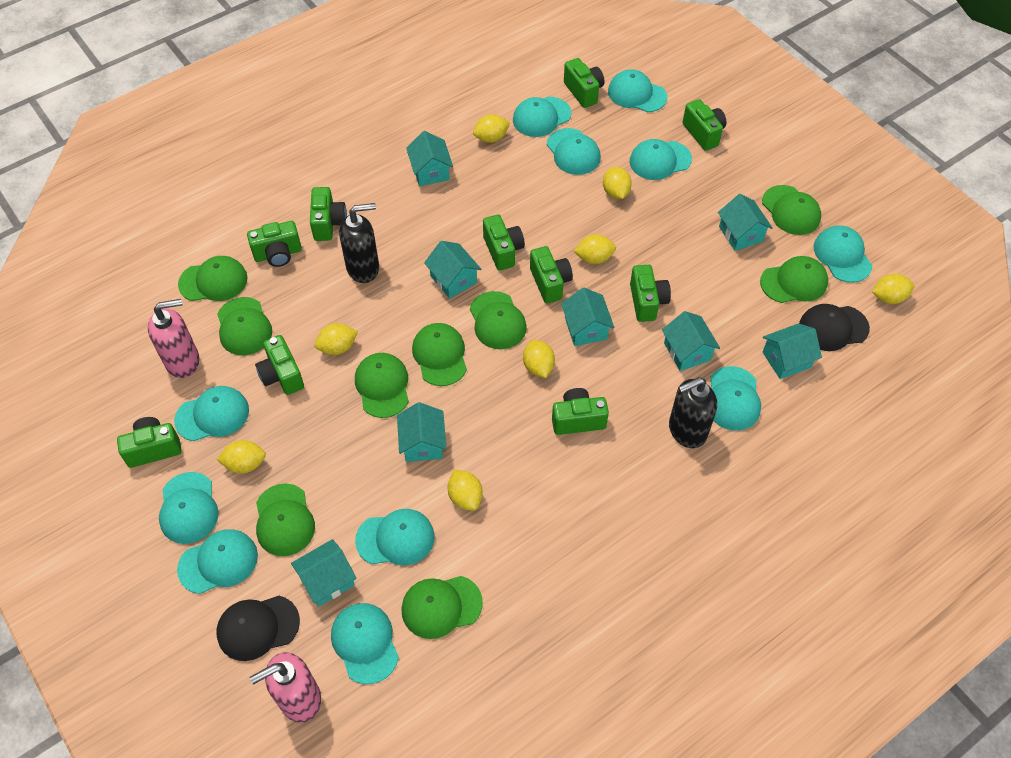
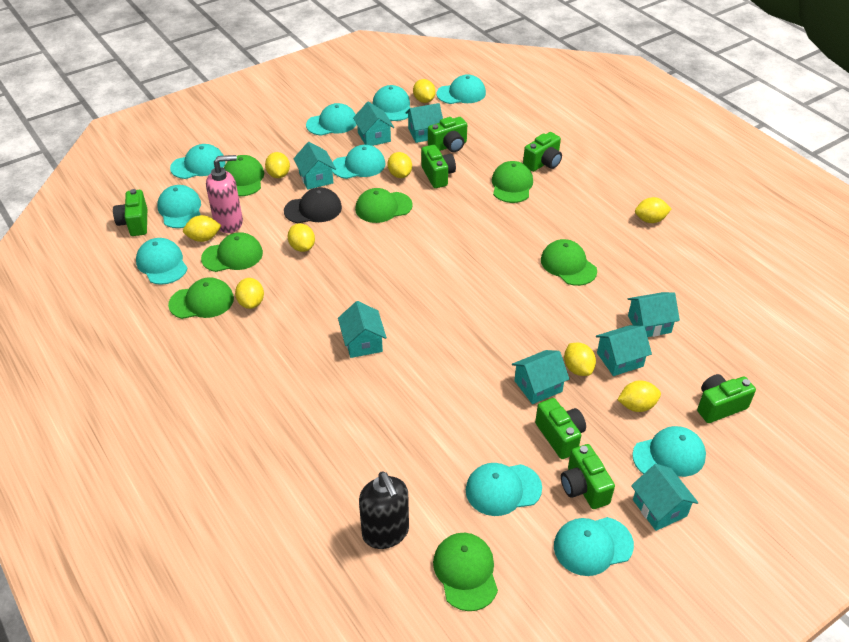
black cap: 2 -> 1
black soap dispenser: 2 -> 1
green camera: 10 -> 7
green cap: 9 -> 7
pink soap dispenser: 2 -> 1
turquoise cap: 11 -> 10
yellow lemon: 8 -> 9

